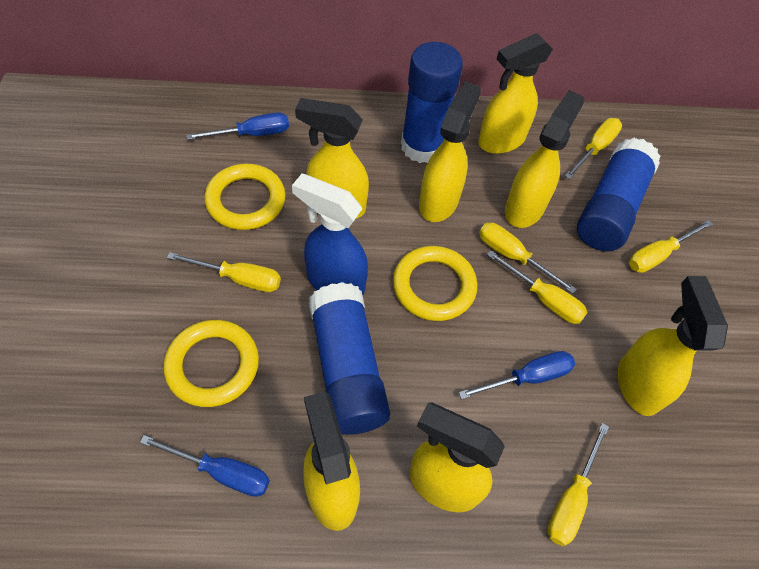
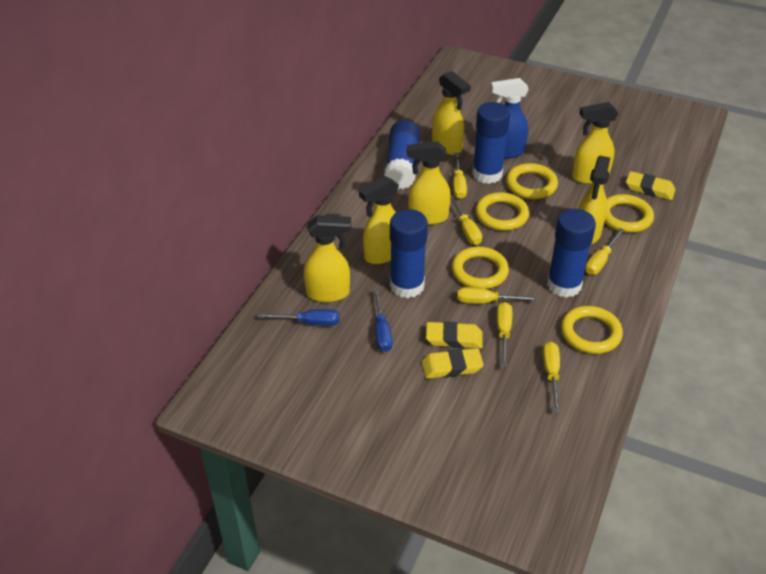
blue glue stick: 3 -> 4
blue screwdriver: 3 -> 2
yellow eraser: 0 -> 3
yellow ring: 3 -> 5
yellow spray bottle: 7 -> 6

